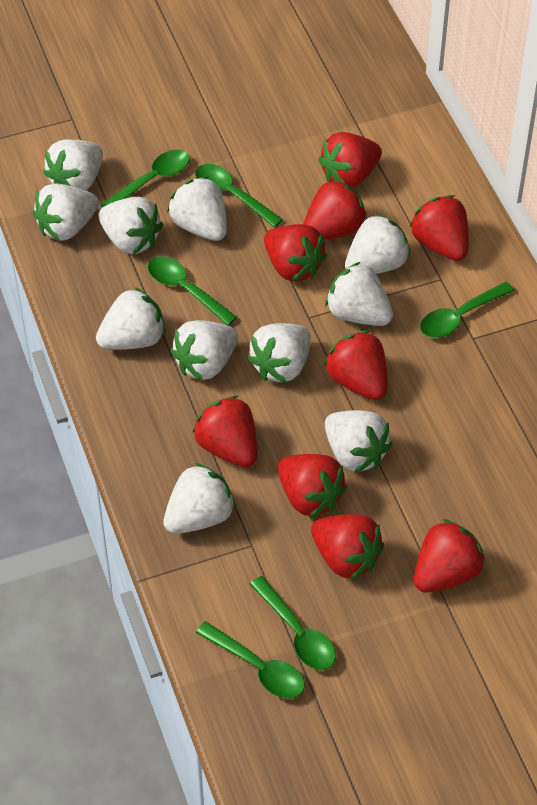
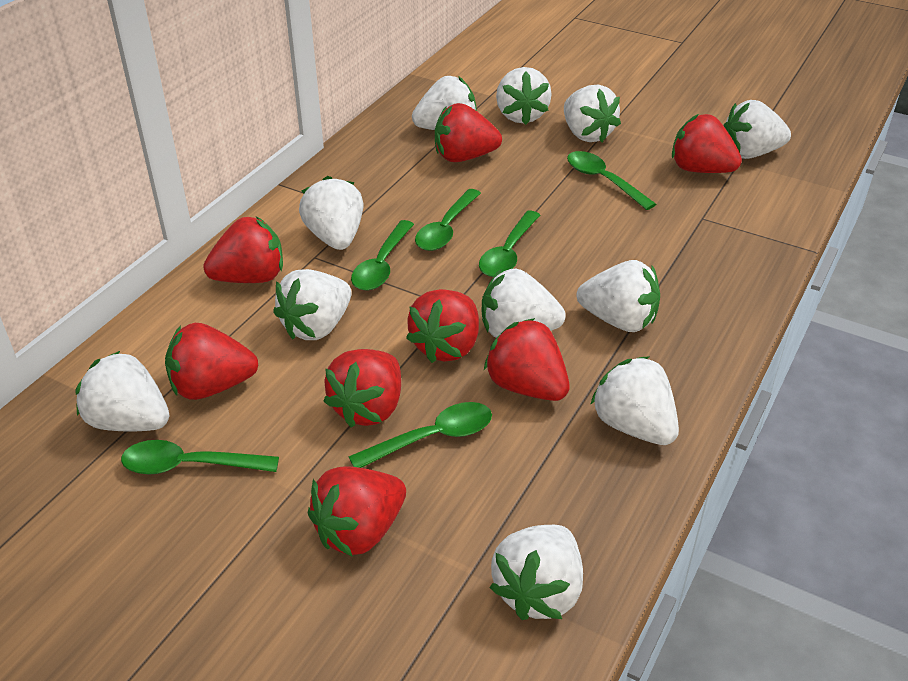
red strawberry: 9 -> 8

